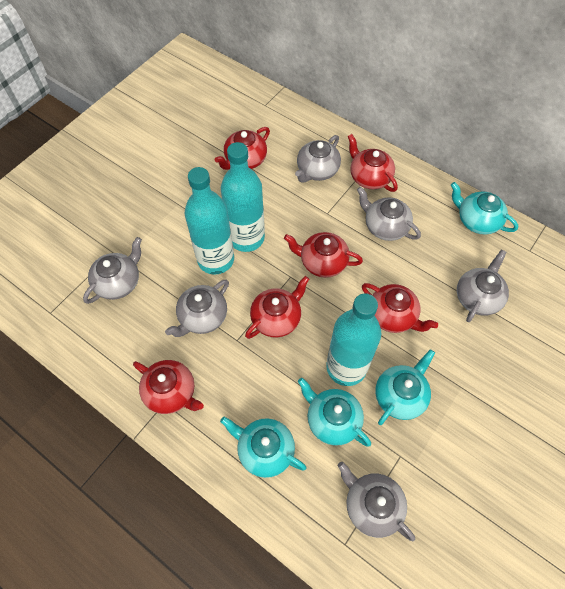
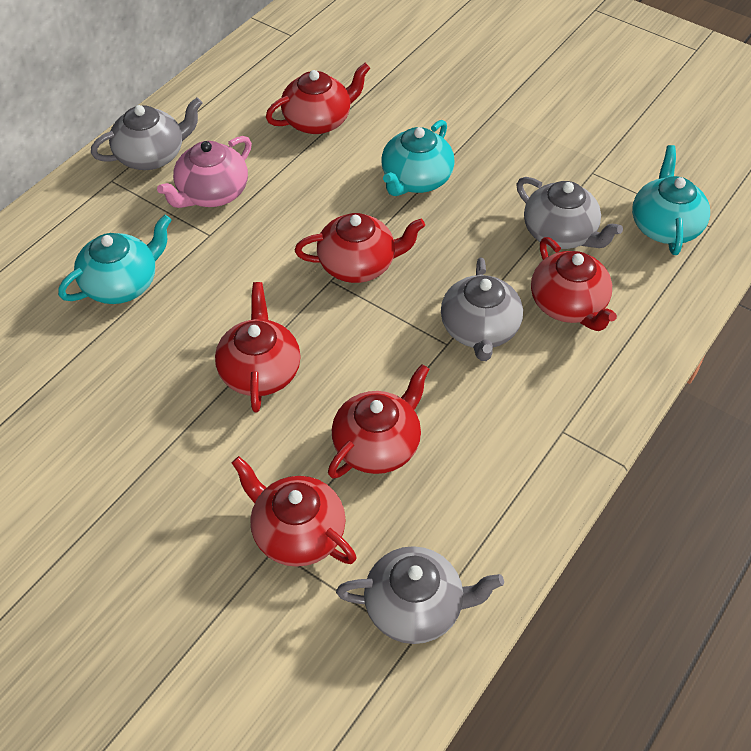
grey teapot: 6 -> 4
pink teapot: 0 -> 1
turquoise bottle: 3 -> 0
turquoise teapot: 4 -> 3

